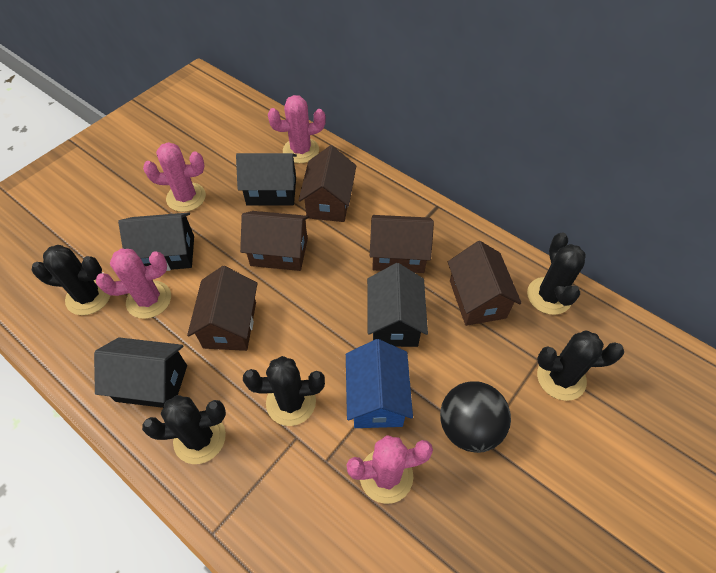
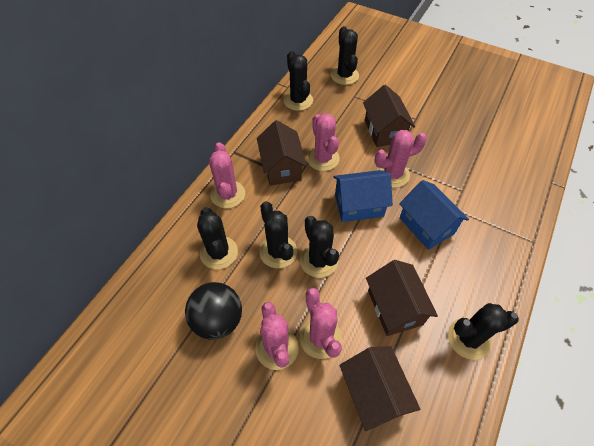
black cactus: 5 -> 6
black house: 4 -> 0
blue house: 1 -> 2
brown house: 5 -> 4
pink cactus: 4 -> 5

